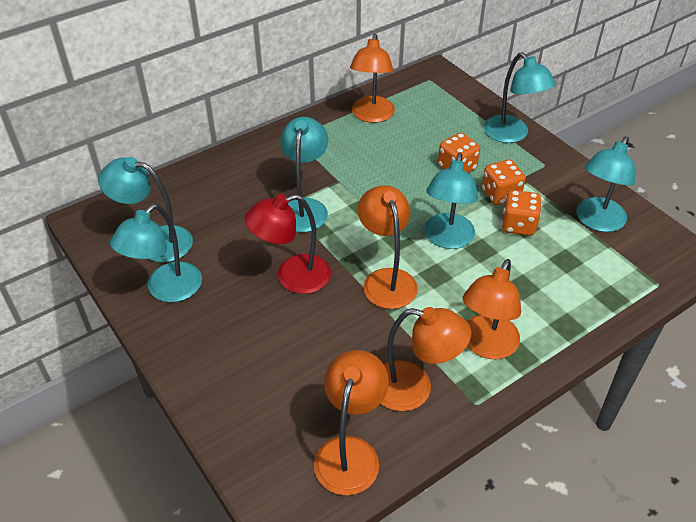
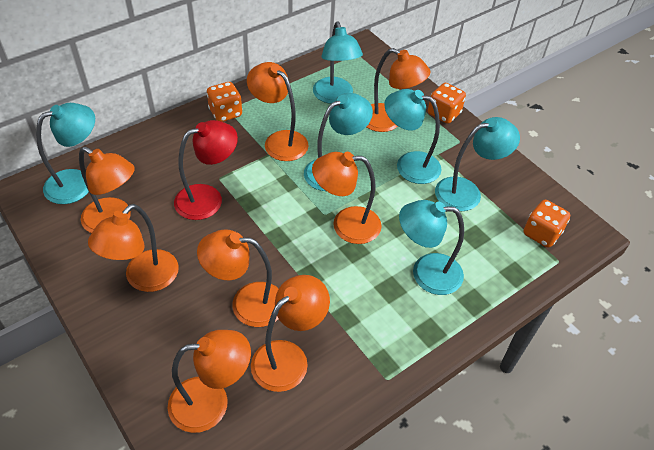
orange lamp: 5 -> 8

